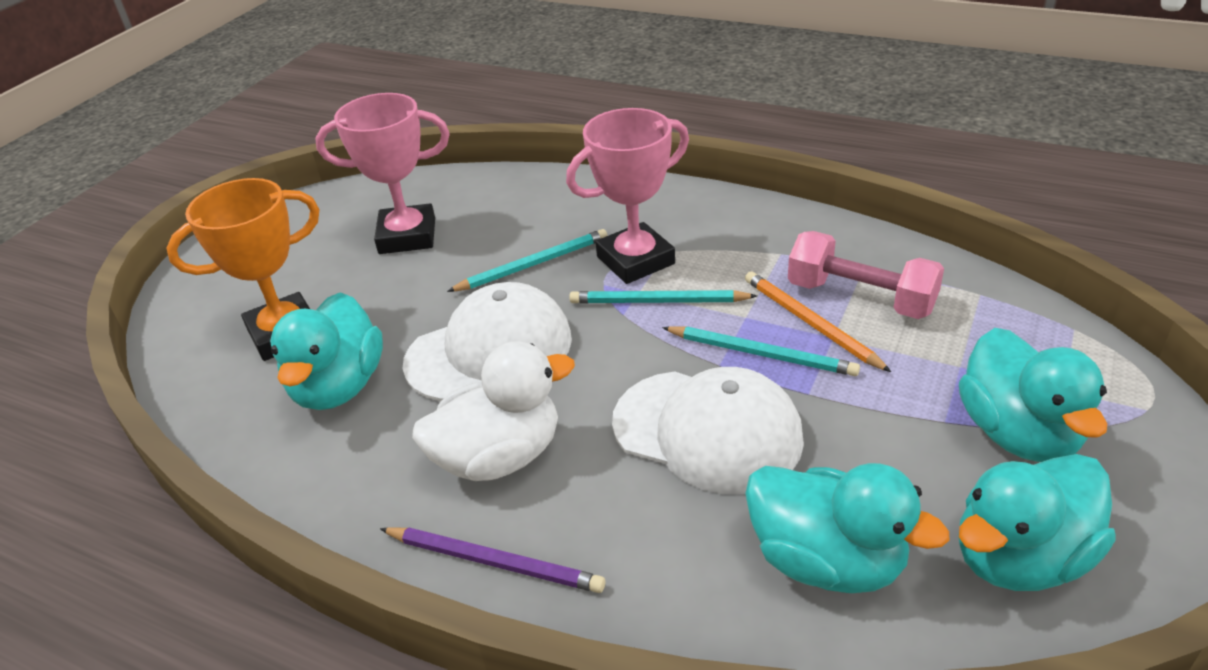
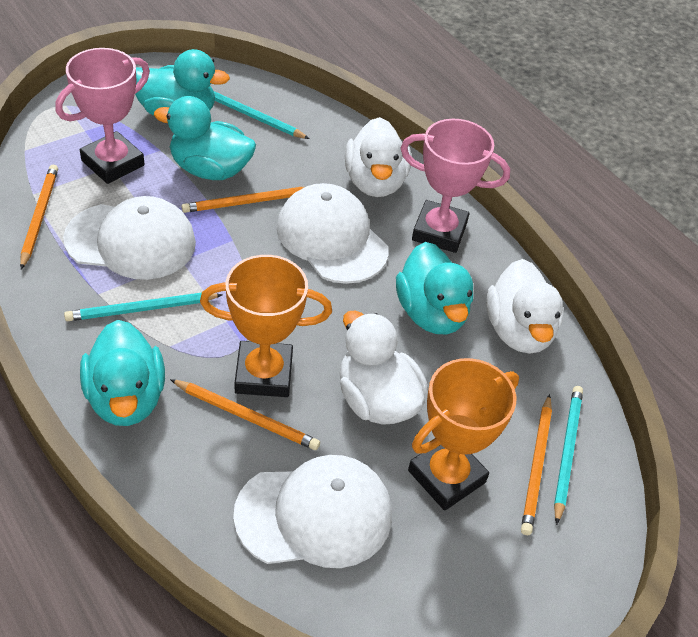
orange pencil: 1 -> 4
orange trophy: 1 -> 2
pink dumbbell: 1 -> 0
purple pencil: 1 -> 0
white cap: 2 -> 3
white duck: 1 -> 3

